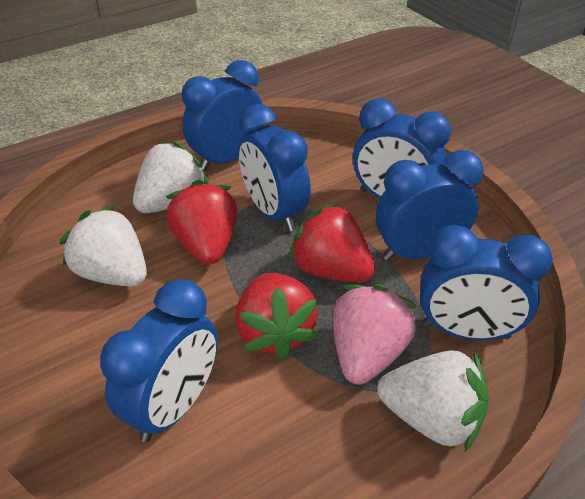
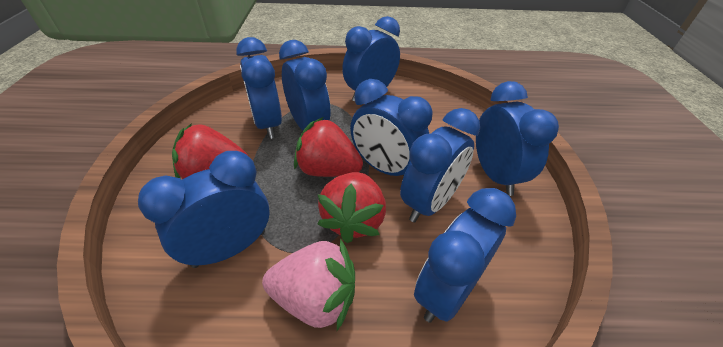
blue clock: 6 -> 8
white strawberry: 3 -> 0

